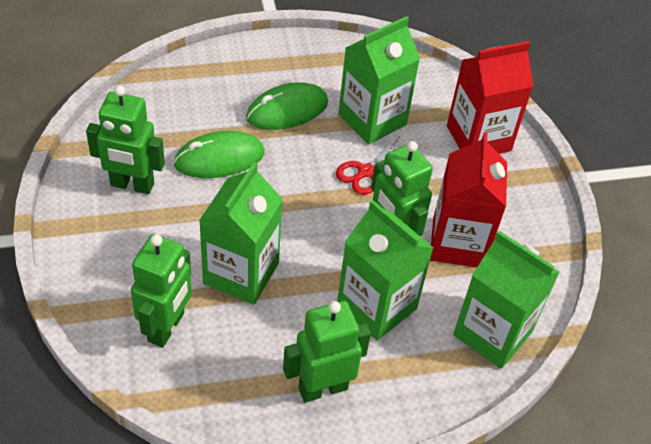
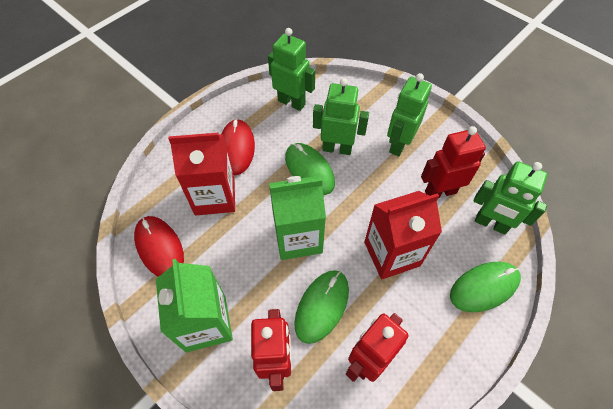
green carton: 4 -> 2
green mouse: 2 -> 3
red mouse: 0 -> 2
red robot: 0 -> 3
red scissors: 1 -> 0

